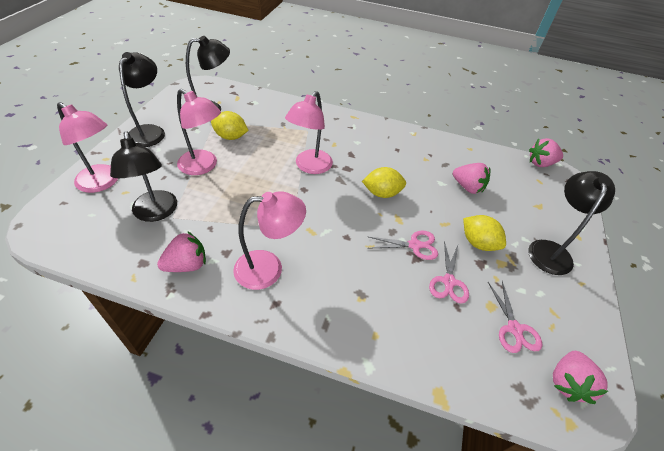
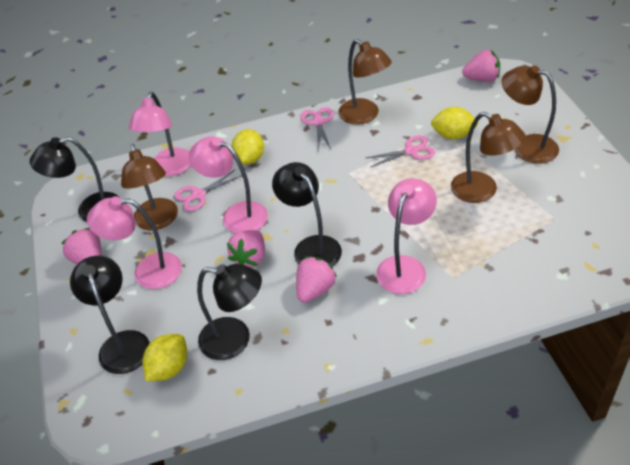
brown lamp: 0 -> 4

